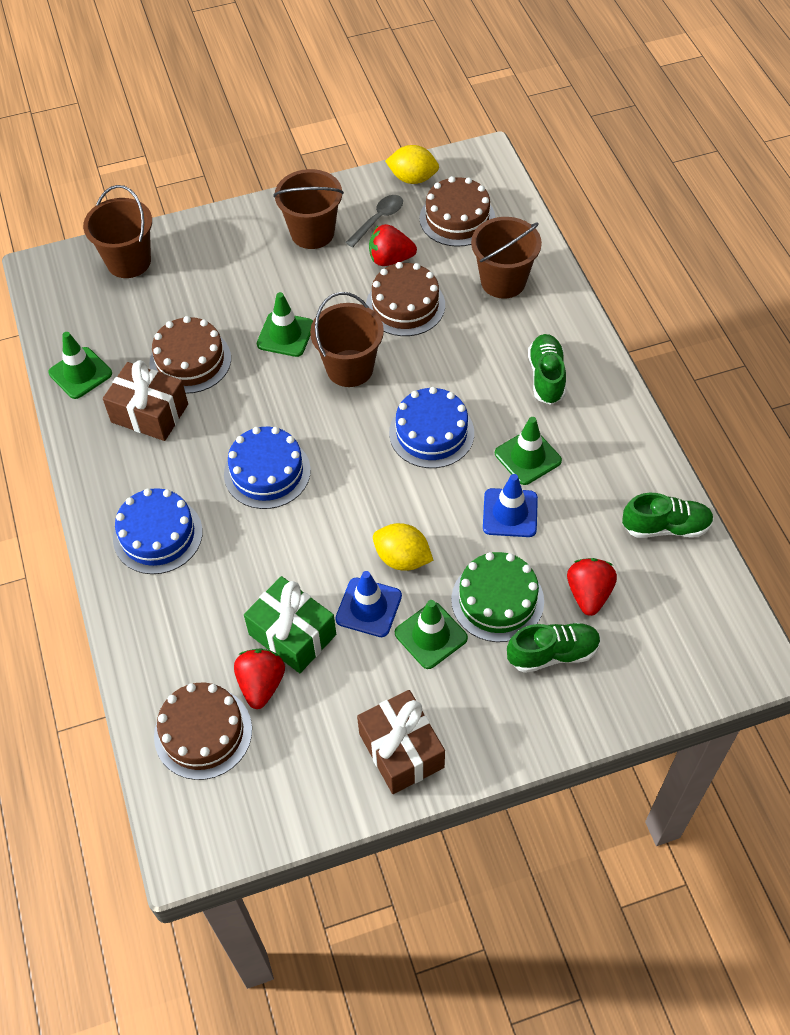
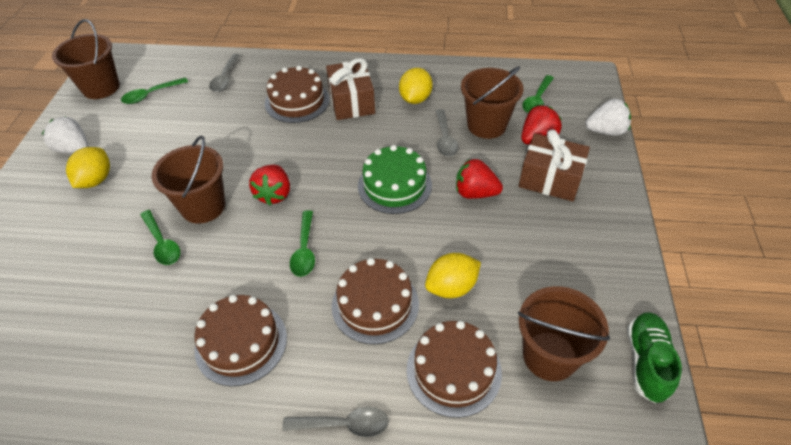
blue cake: 3 -> 0
blue traffic cone: 2 -> 0
green gift: 1 -> 0
green shoe: 3 -> 1
green spoon: 0 -> 4
green traffic cone: 4 -> 0
grey spoon: 1 -> 3
white strawberry: 0 -> 2
yellow lemon: 2 -> 3

